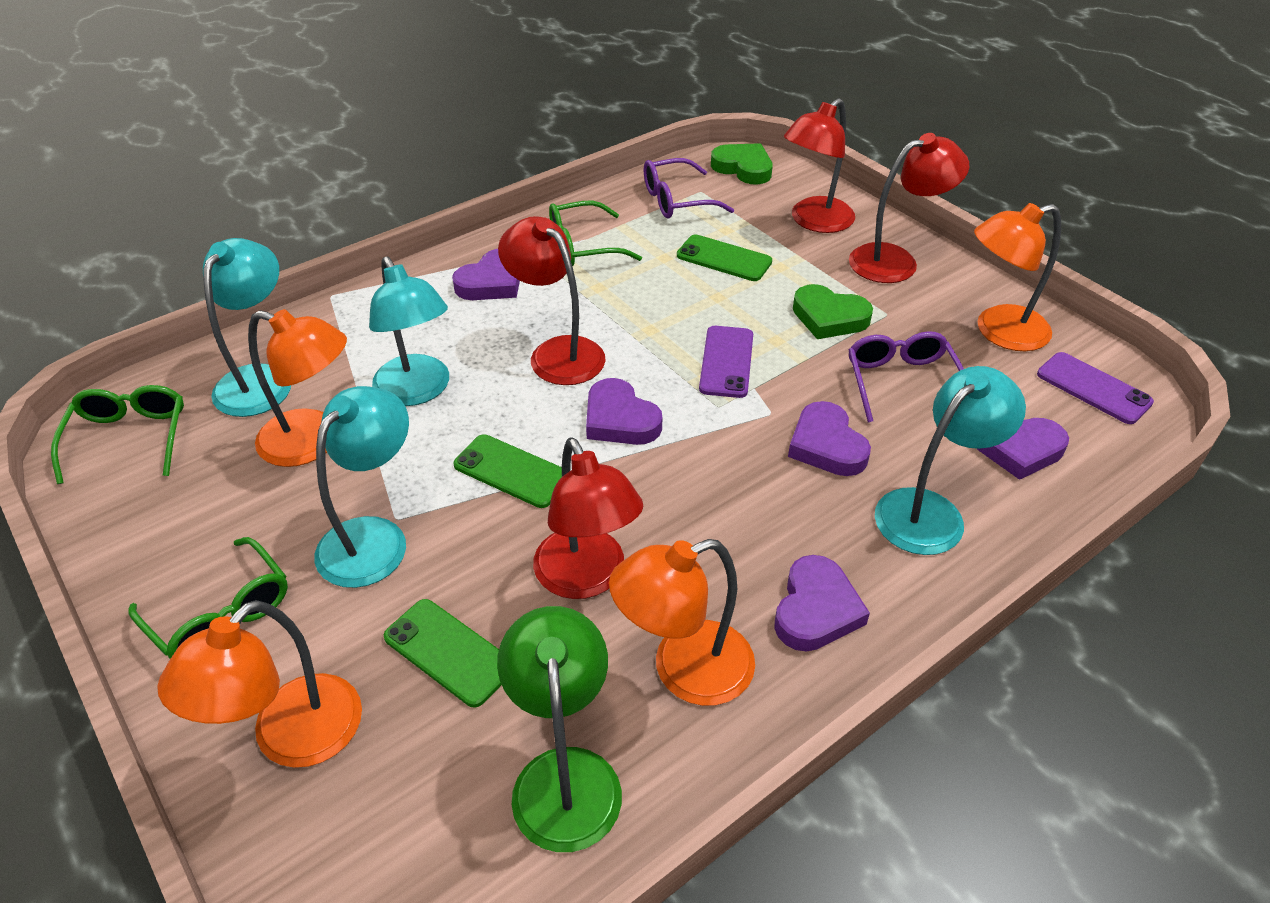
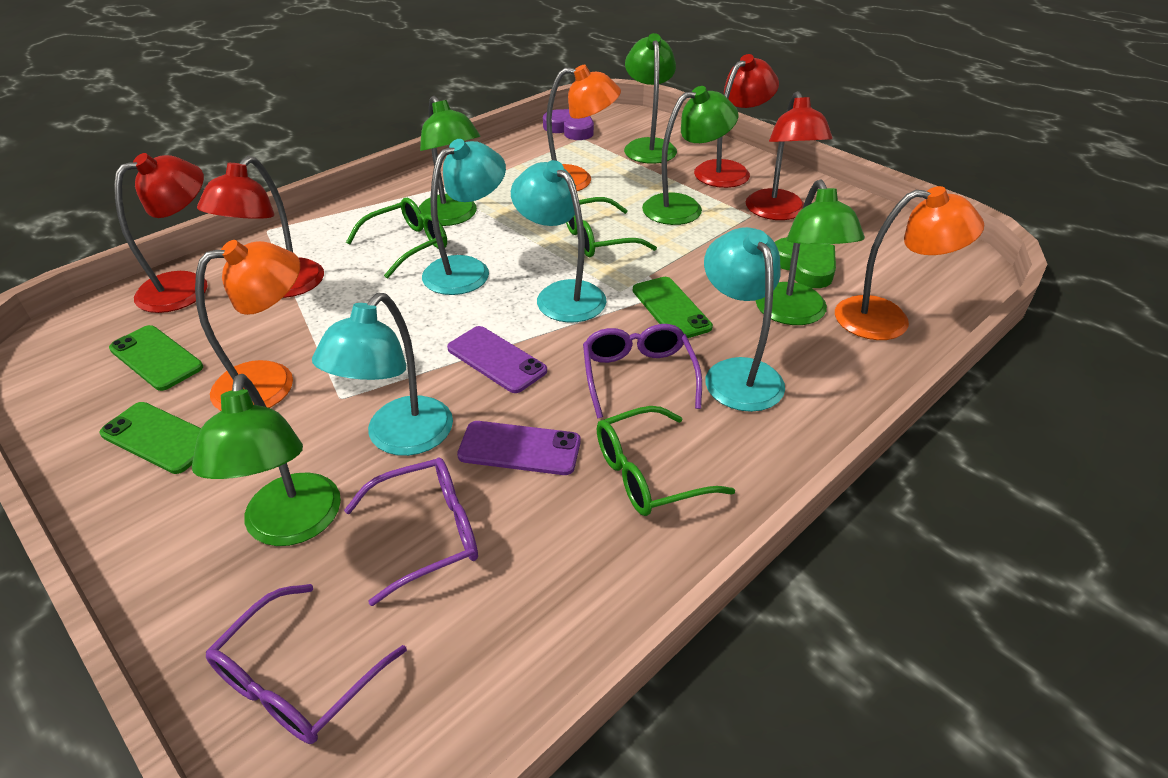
green heart: 2 -> 1
green lamp: 1 -> 5
orange lamp: 4 -> 3
purple glasses: 2 -> 3
purple heart: 5 -> 1

